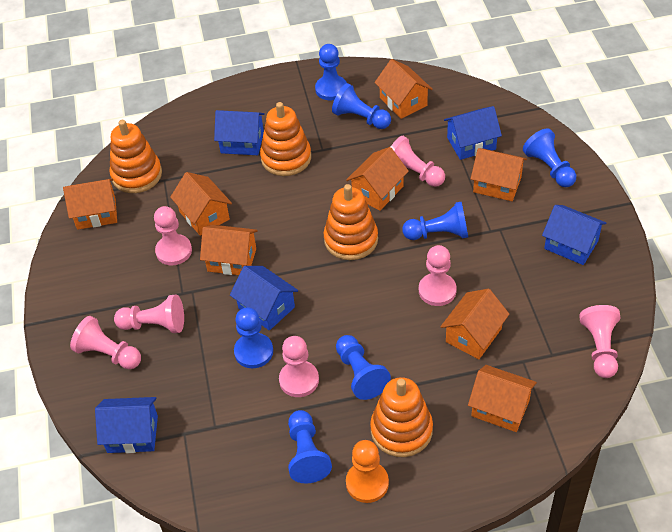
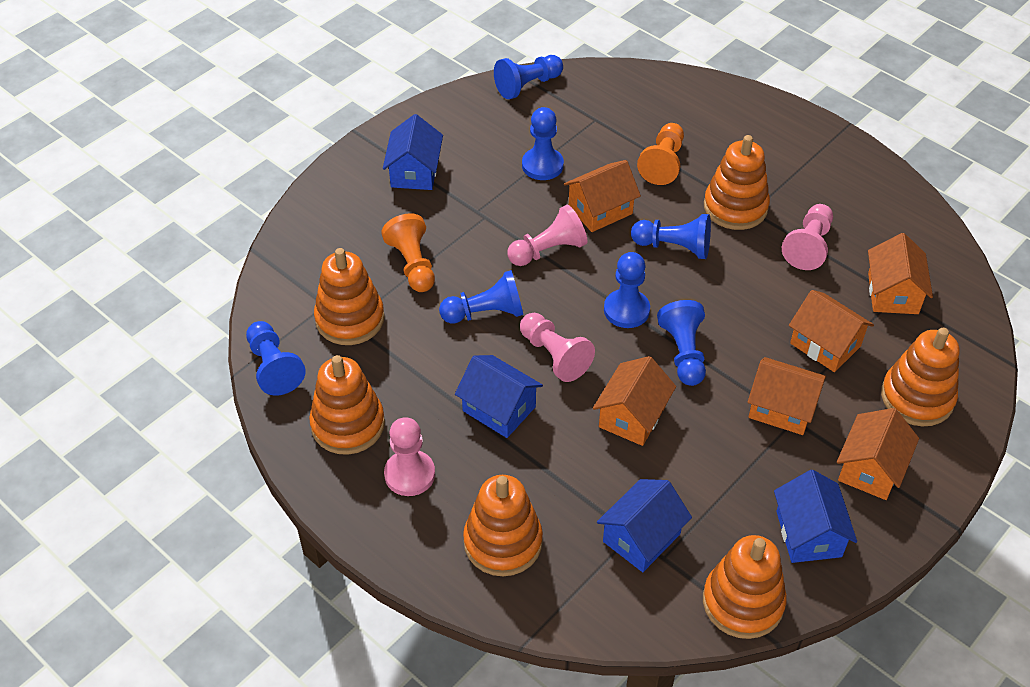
blue house: 5 -> 4
orange house: 8 -> 6
orange pawn: 1 -> 2
orange stacking toy: 4 -> 6
pink pawn: 7 -> 4

